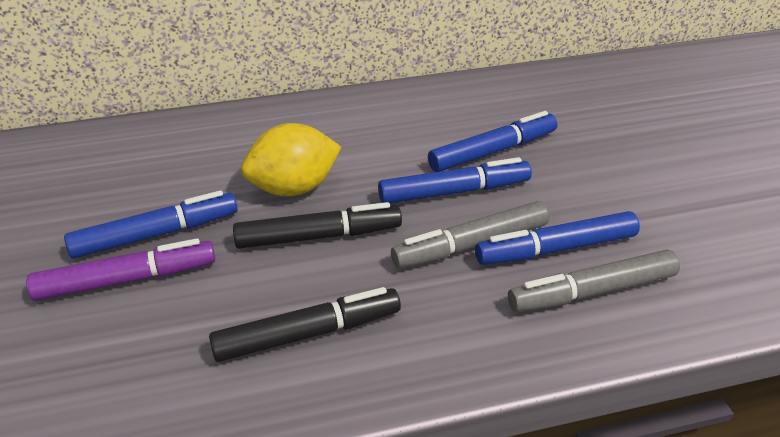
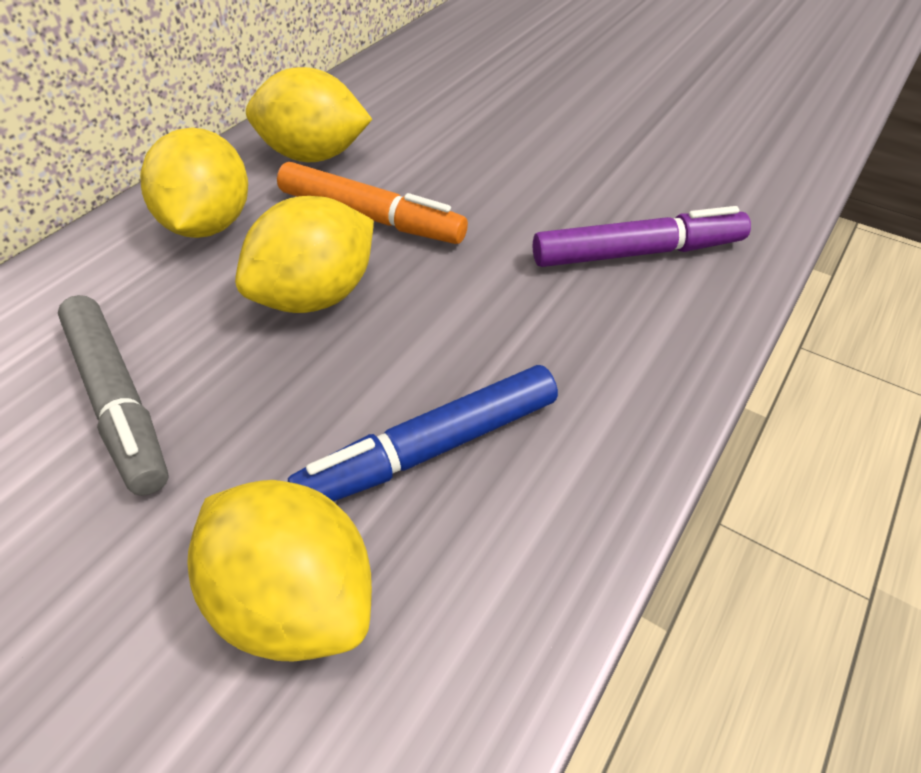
black marker: 2 -> 0
blue marker: 4 -> 1
grey marker: 2 -> 1
orange marker: 0 -> 1
yellow lemon: 1 -> 4

